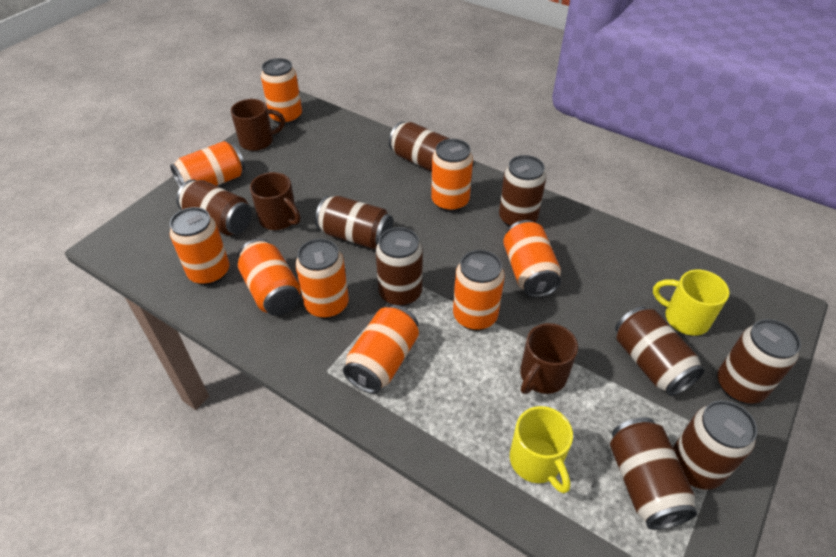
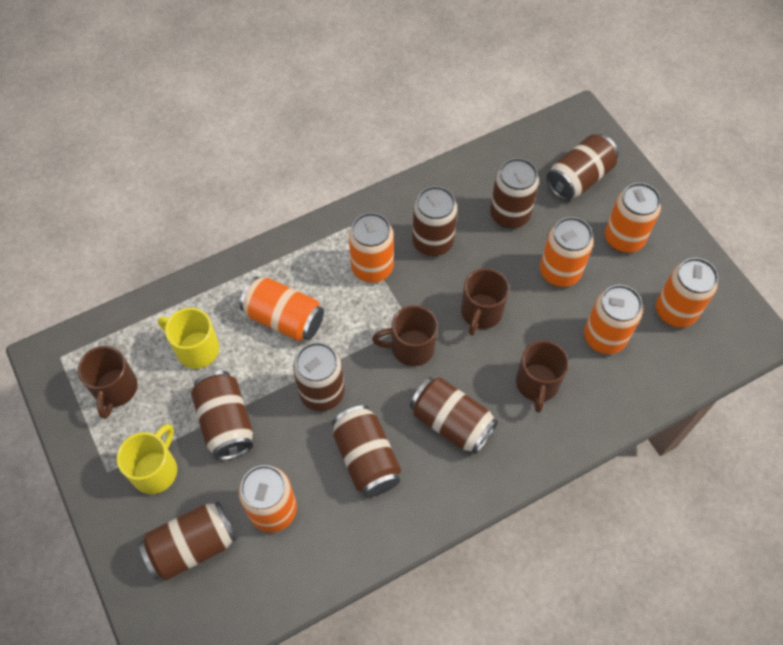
brown can: 9 -> 8
brown mug: 3 -> 4
orange can: 9 -> 7

